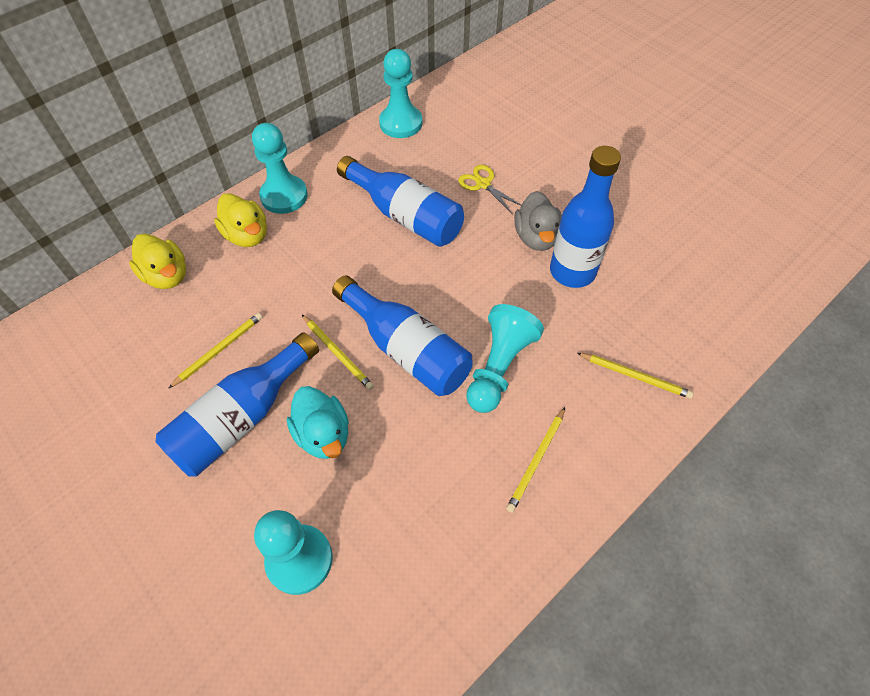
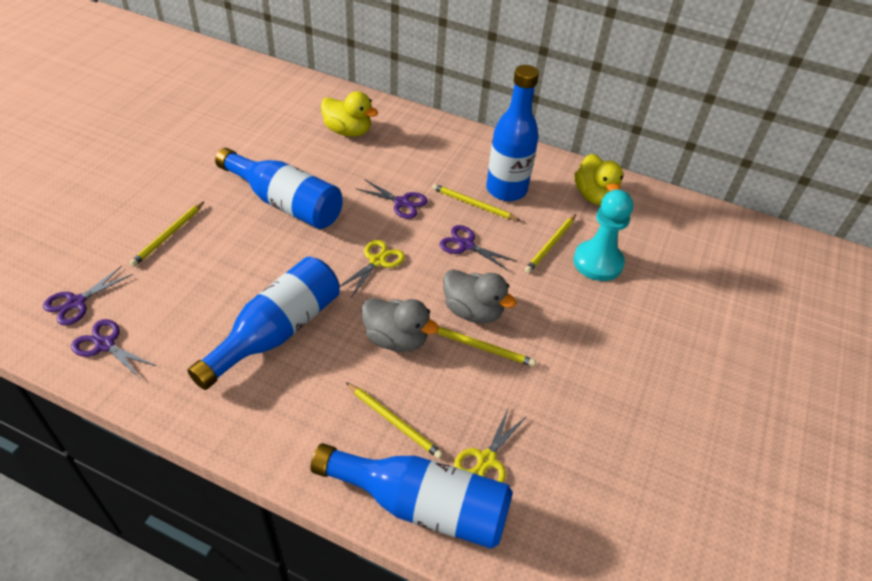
grey duck: 1 -> 2
purple scissors: 0 -> 4
turquoise duck: 1 -> 0
turquoise pawn: 4 -> 1
yellow pencil: 4 -> 5
yellow scissors: 1 -> 2

